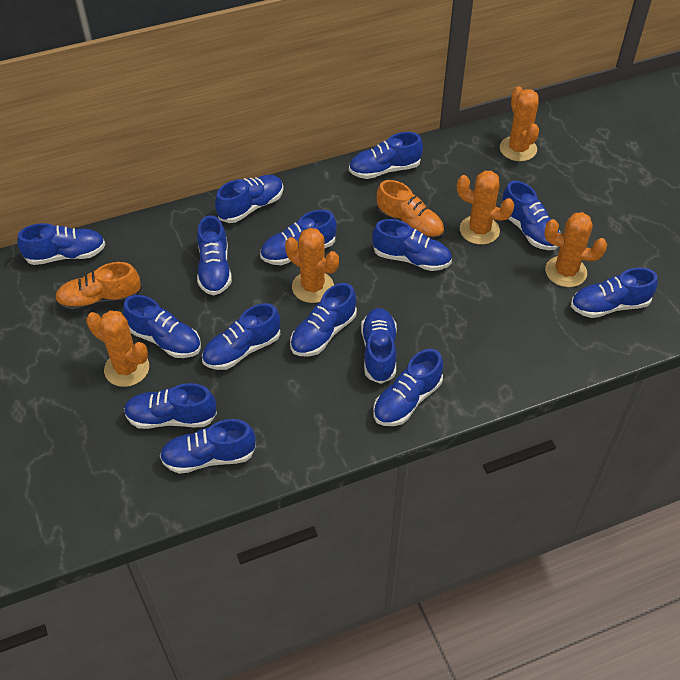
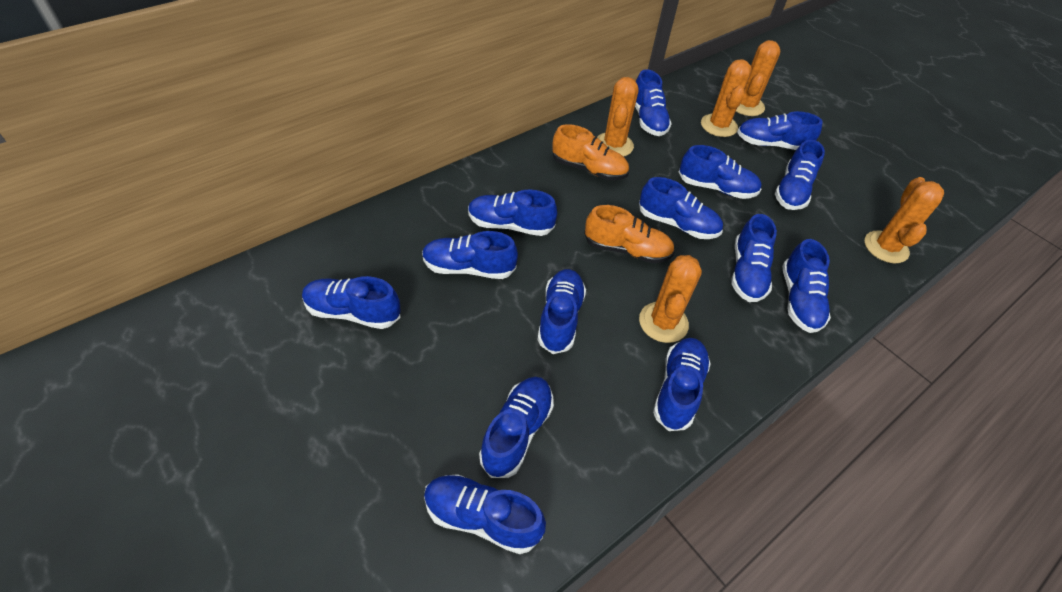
blue shoe: 15 -> 14

